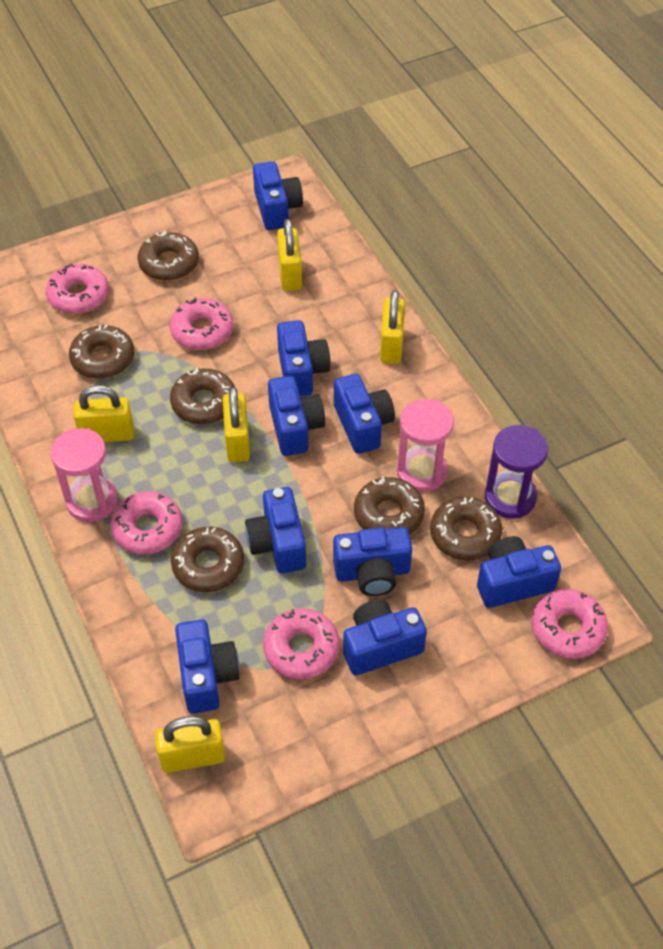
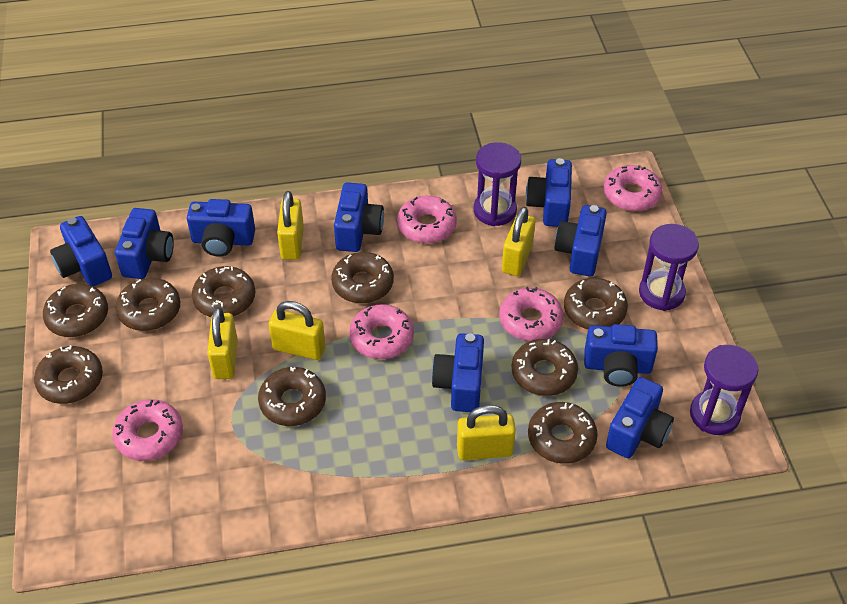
brown donut: 6 -> 9
pink hourglass: 2 -> 0
purple hourglass: 1 -> 3

